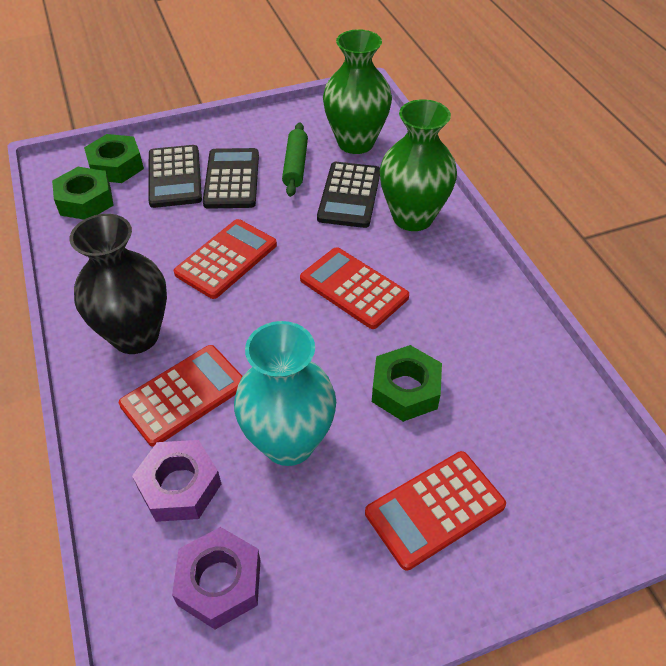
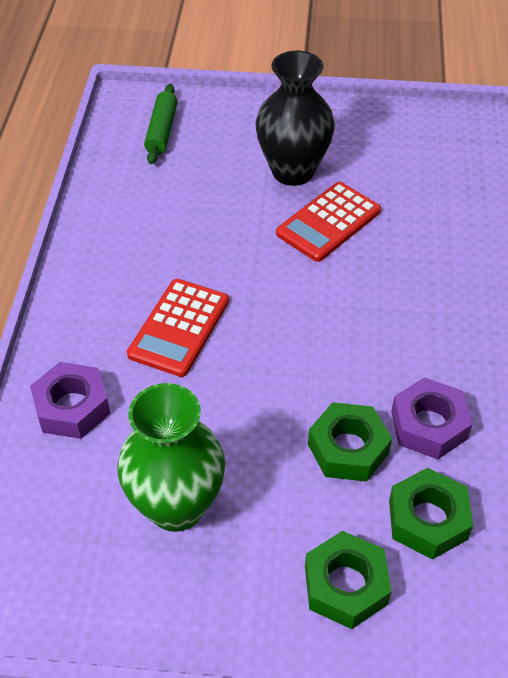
black calculator: 3 -> 0
green vase: 2 -> 1
red calculator: 4 -> 2
turquoise vase: 1 -> 0

